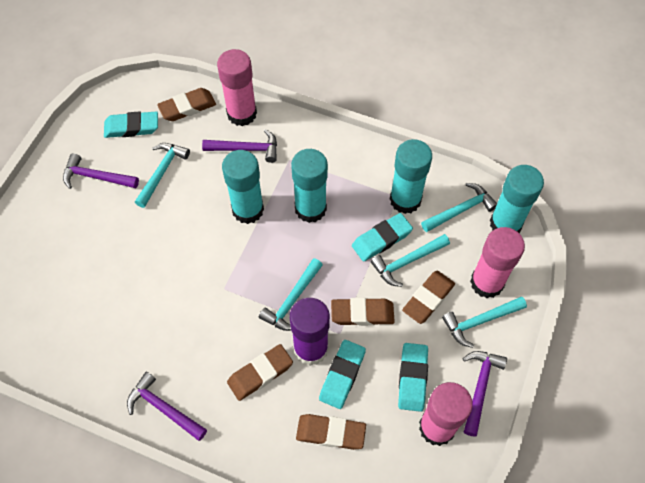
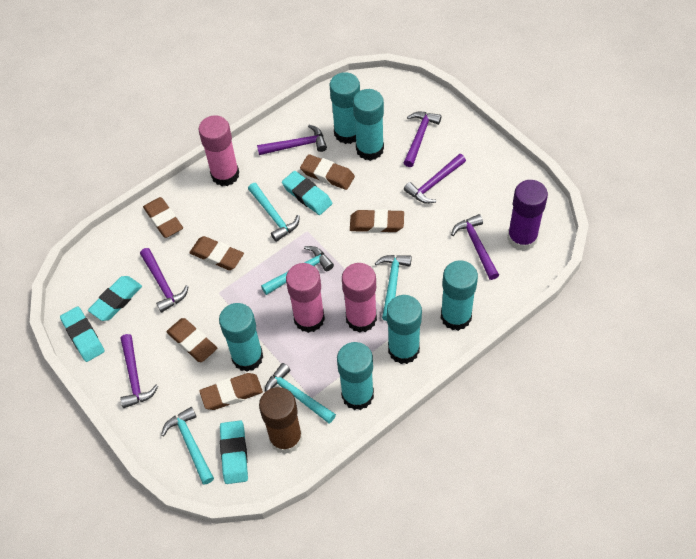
brown eraser: 5 -> 6
brown glue stick: 0 -> 1
purple hammer: 4 -> 6
turquoise glue stick: 4 -> 6

